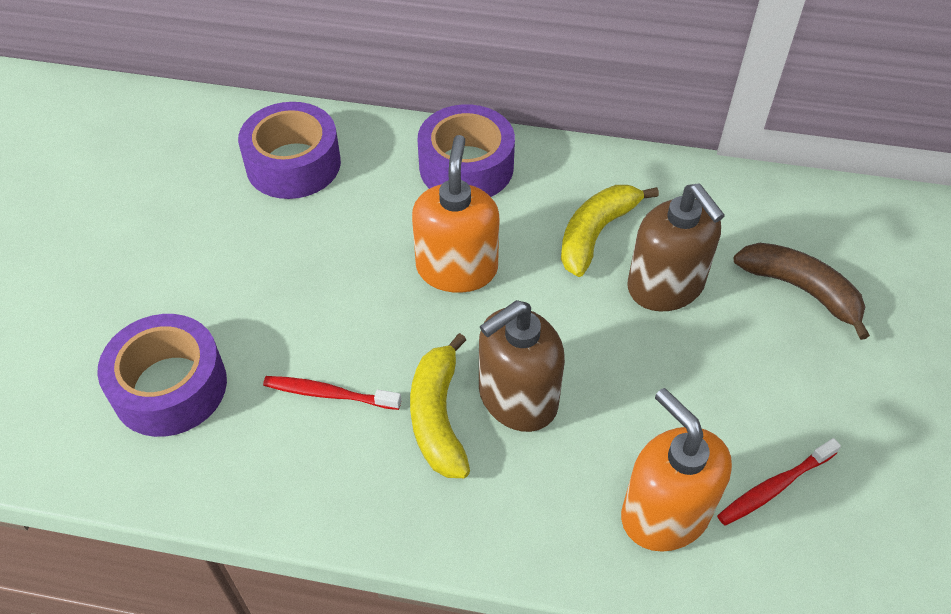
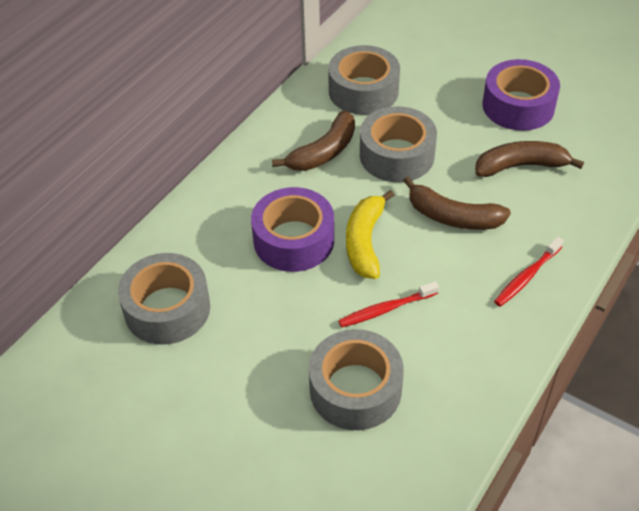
brown banana: 1 -> 3
brown soap dispenser: 2 -> 0
grey tape: 0 -> 4
orange soap dispenser: 2 -> 0
purple tape: 3 -> 2
yellow banana: 2 -> 1

